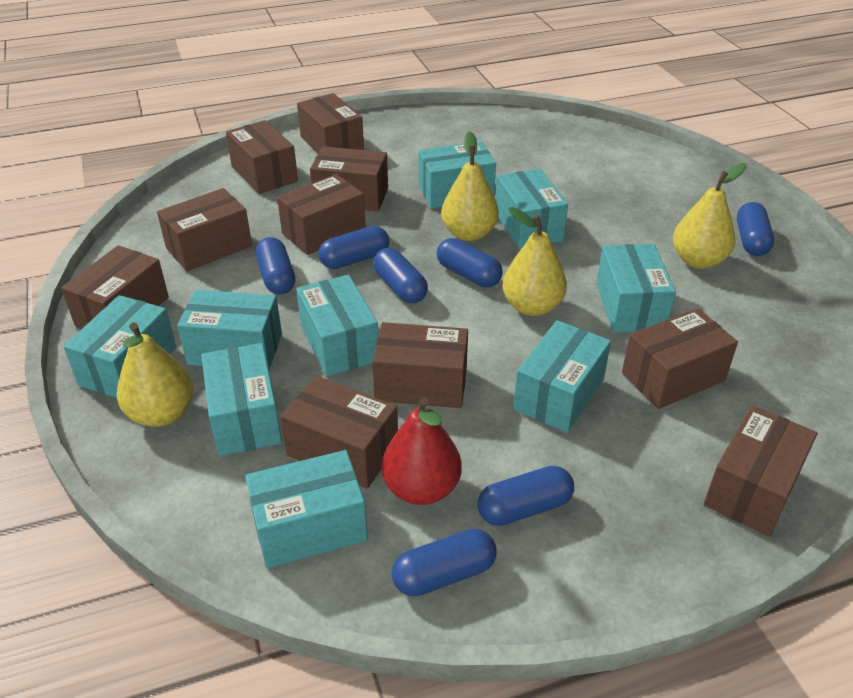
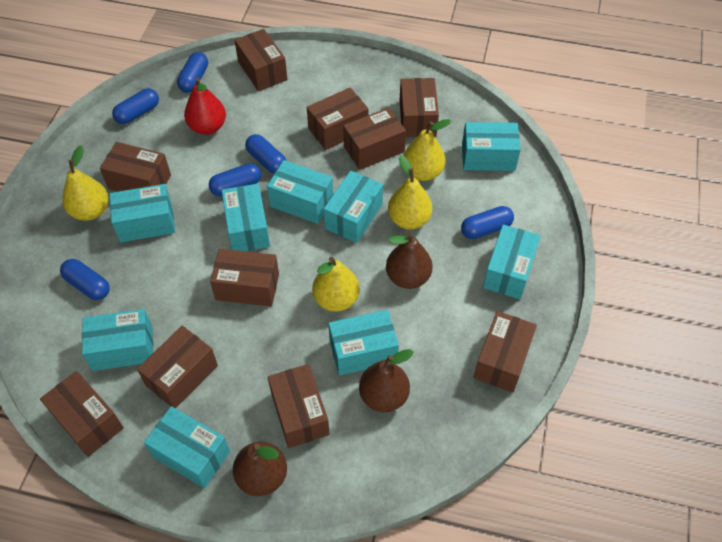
blue capsule: 7 -> 6
brown pear: 0 -> 3

